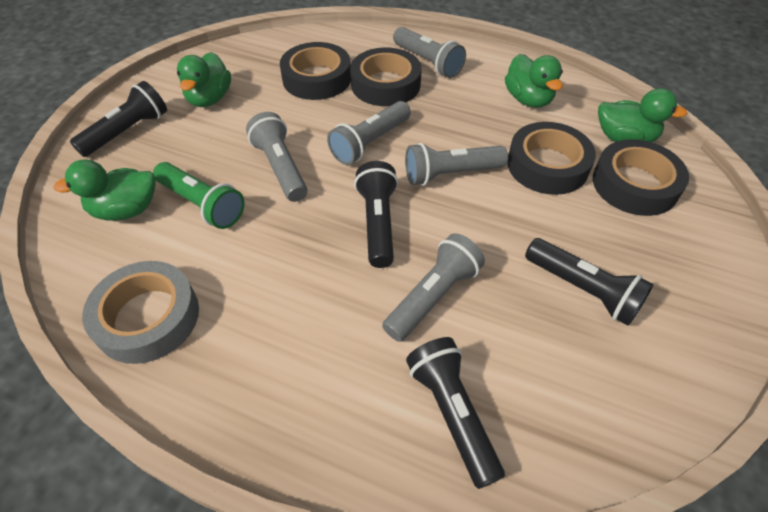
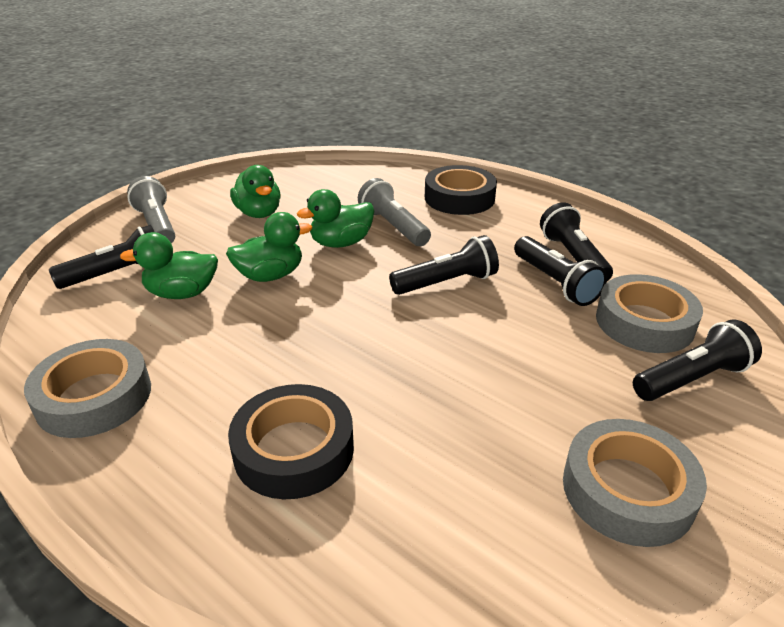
black flashlight: 4 -> 5
black tape: 4 -> 2
green flashlight: 1 -> 0
grey flashlight: 5 -> 2
grey tape: 1 -> 3

